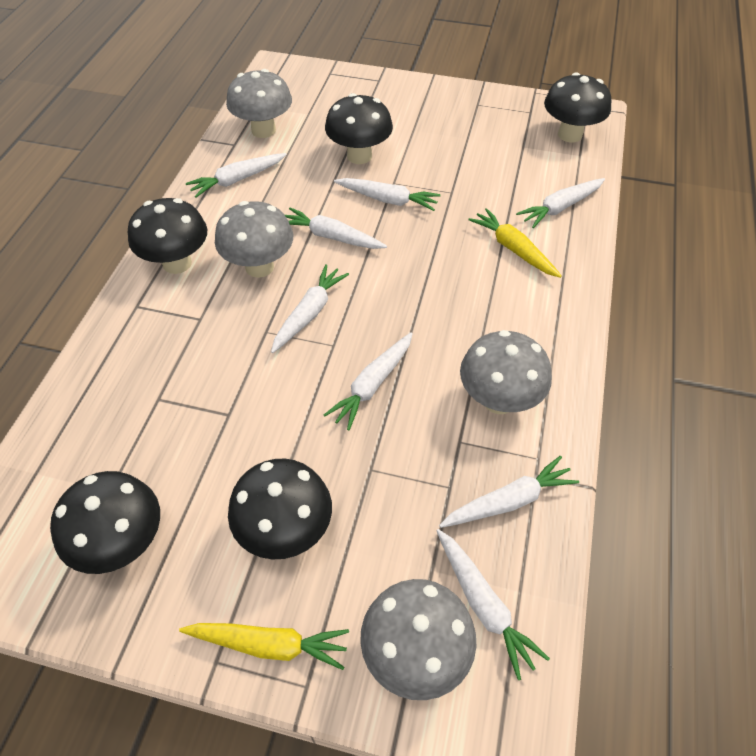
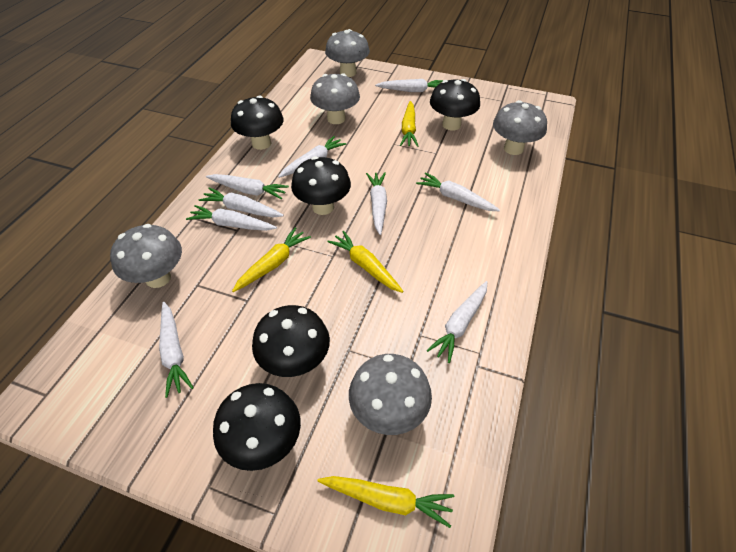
grey mushroom: 4 -> 5
white carrot: 8 -> 9
yellow carrot: 2 -> 4

